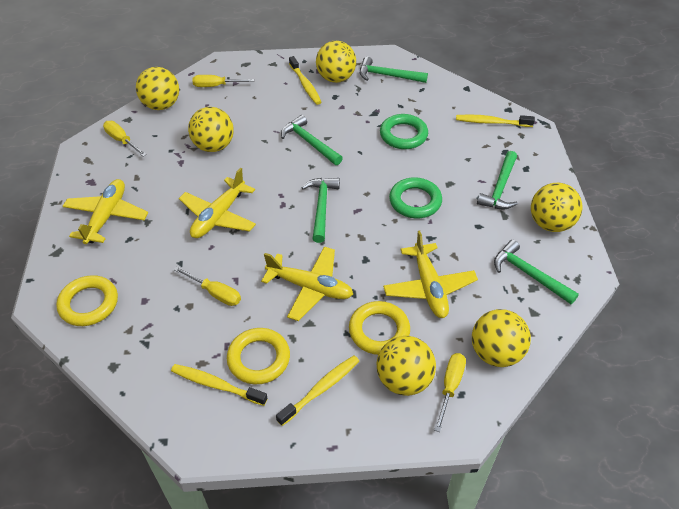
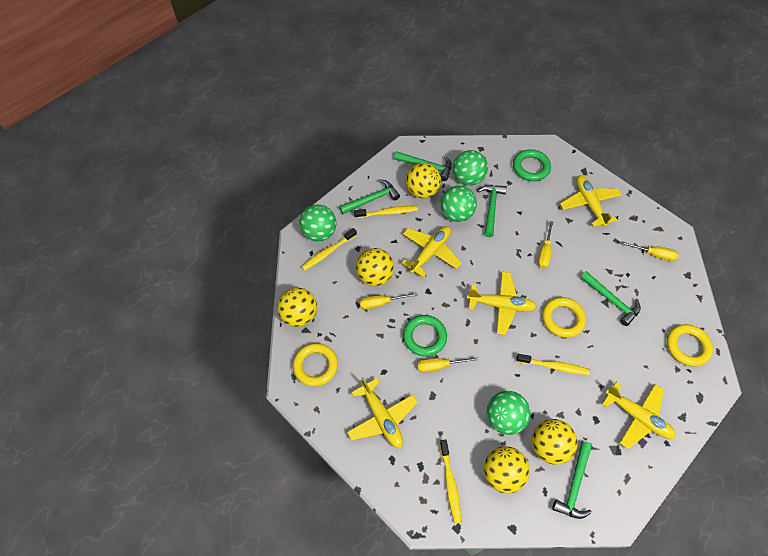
green ball: 0 -> 4
yellow ball: 6 -> 5
yellow plane: 4 -> 5

